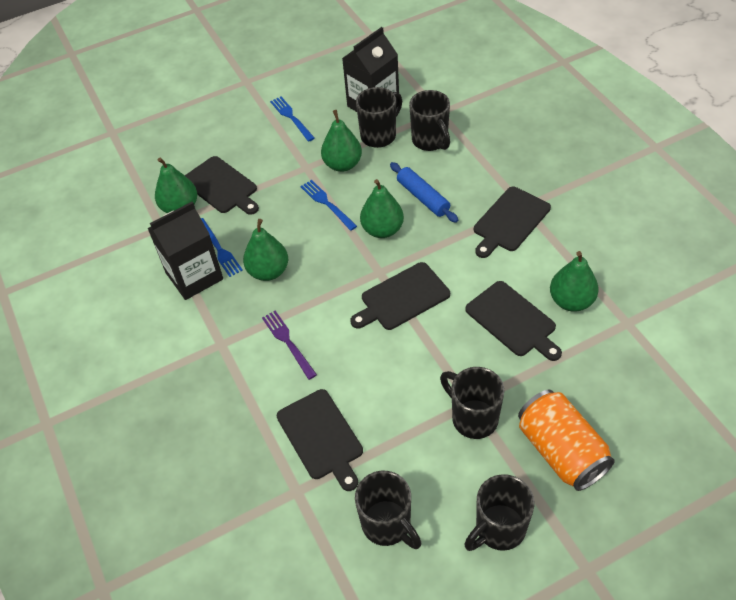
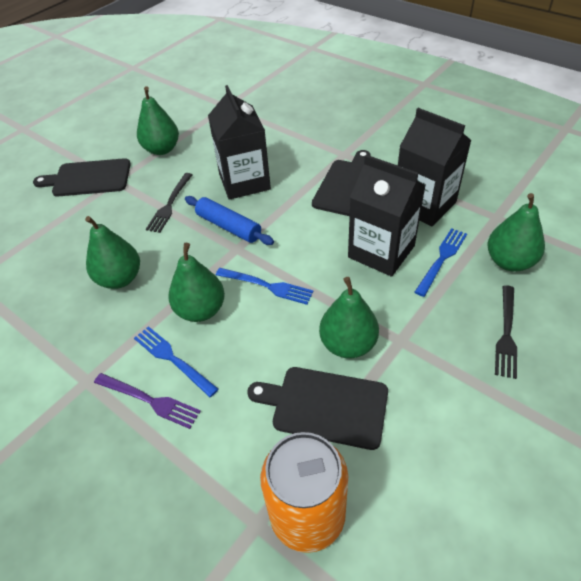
black carton: 2 -> 3
black cutting board: 5 -> 3
black fork: 0 -> 2
black mug: 5 -> 0

